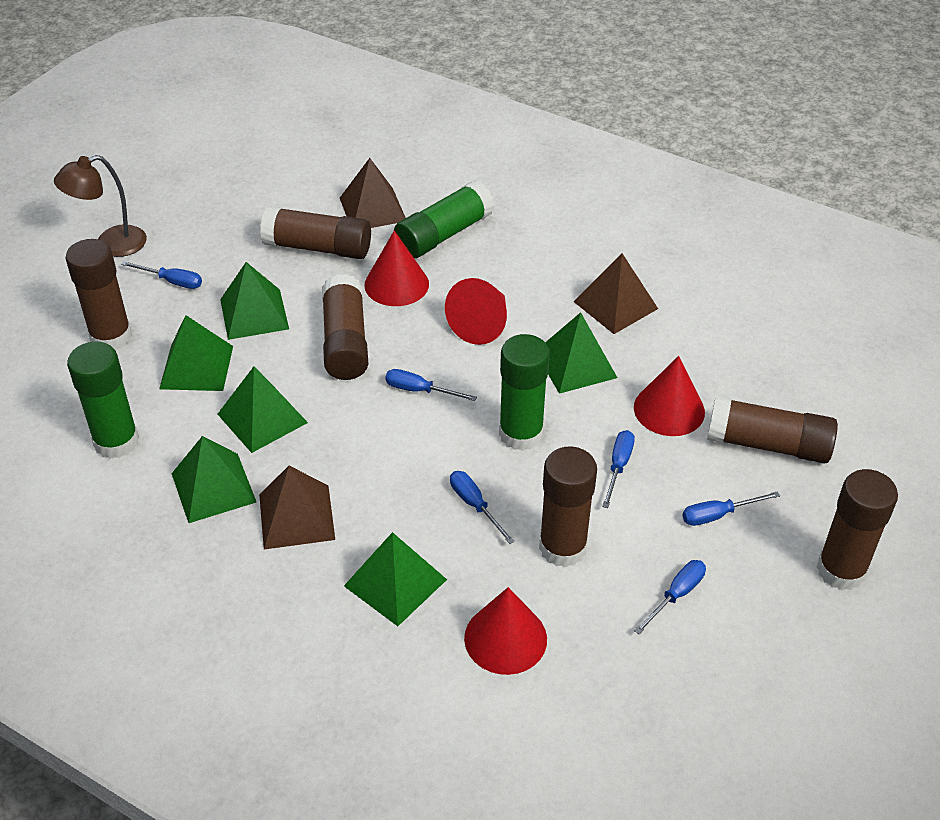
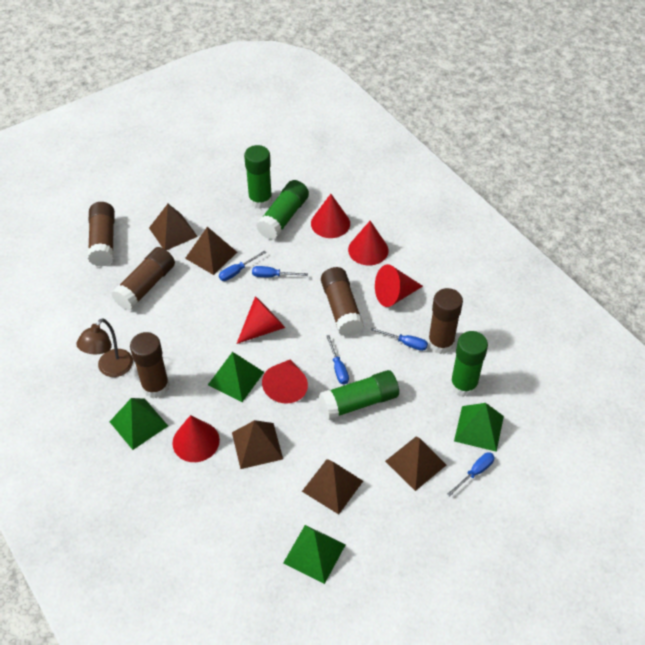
blue screwdriver: 6 -> 5
brown glue stick: 6 -> 5
brown pyramid: 3 -> 5
green glue stick: 3 -> 4
green pyramid: 6 -> 4
red cone: 4 -> 6

